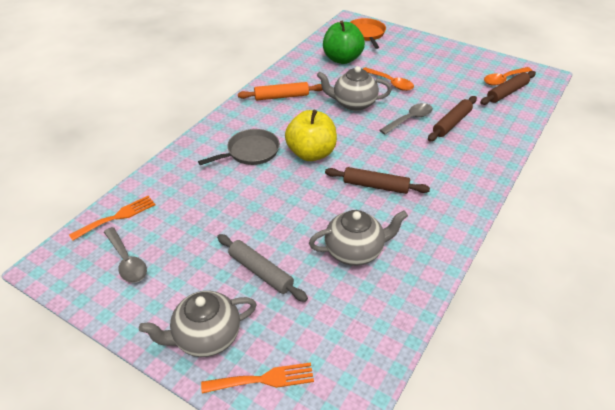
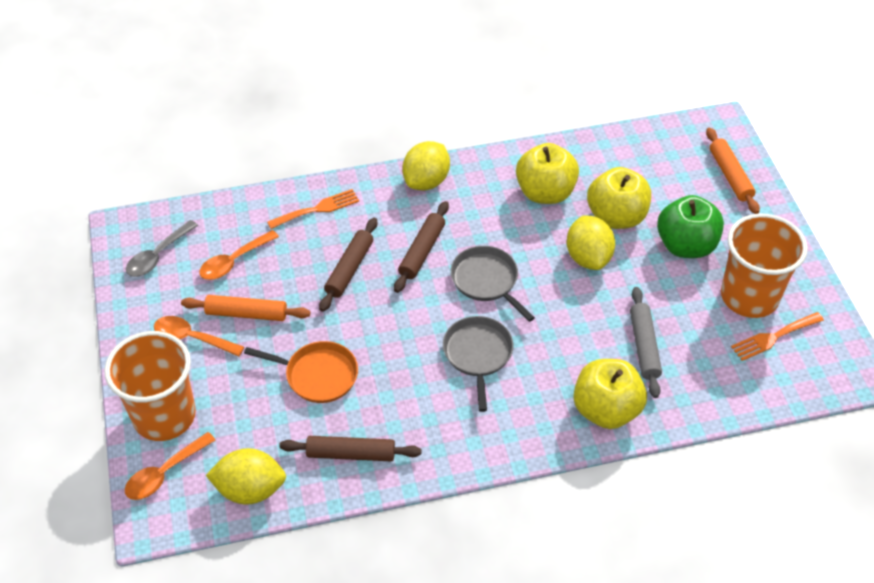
grey pan: 1 -> 2
grey spoon: 2 -> 1
grey teapot: 3 -> 0
orange cup: 0 -> 2
orange rolling pin: 1 -> 2
orange spoon: 2 -> 3
yellow apple: 1 -> 3
yellow lemon: 0 -> 3

